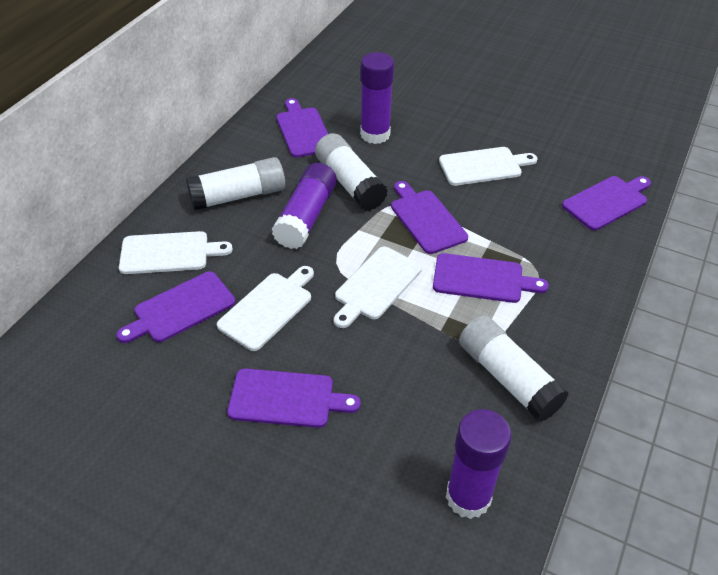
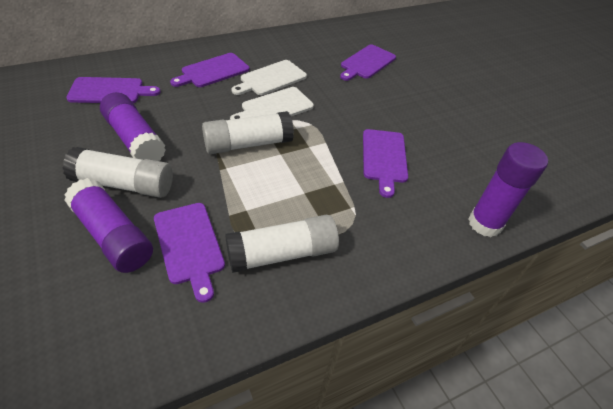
purple cutting board: 6 -> 5
white cutting board: 4 -> 2

